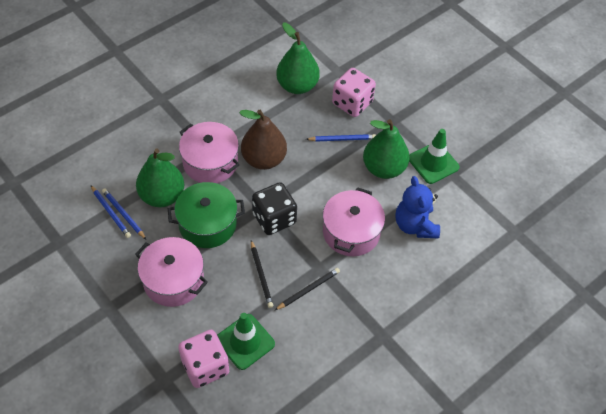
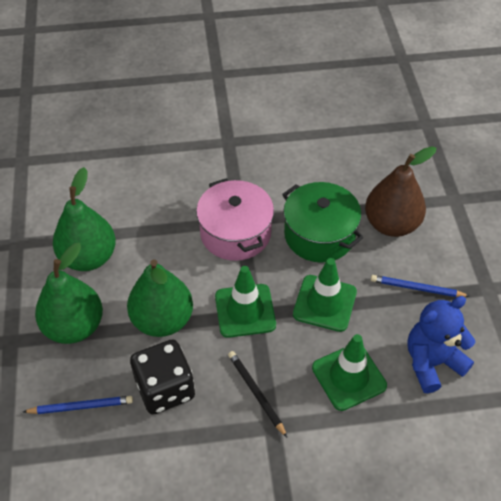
black pencil: 2 -> 1
blue pencil: 3 -> 2
green traffic cone: 2 -> 3
pink dice: 2 -> 0
pink pot: 3 -> 1

